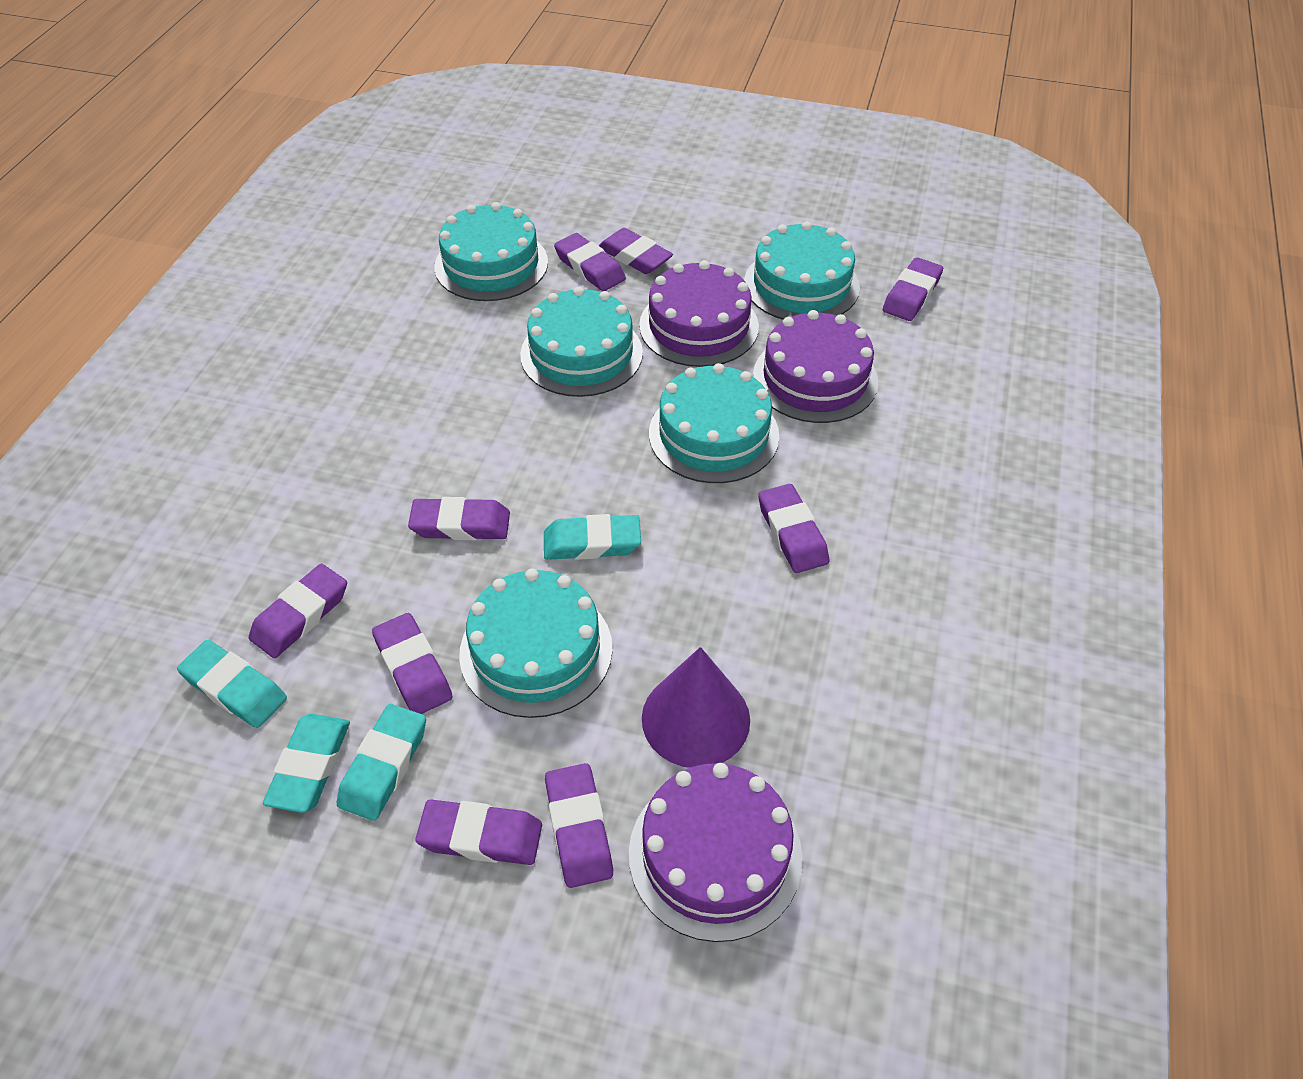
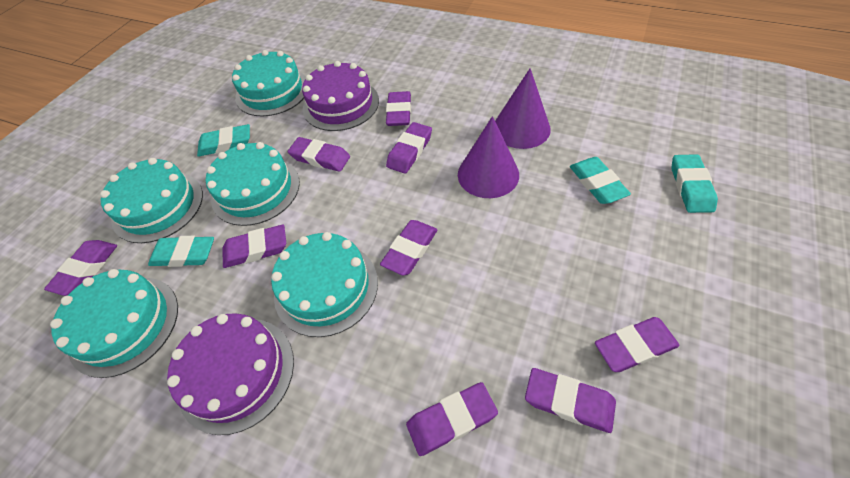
purple cake: 3 -> 2
purple cone: 1 -> 2

